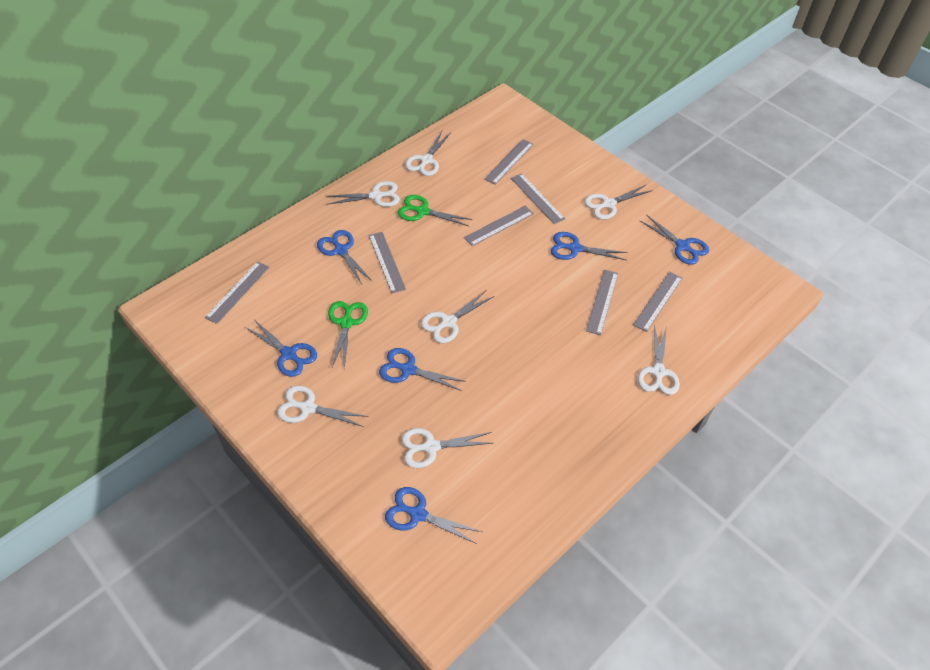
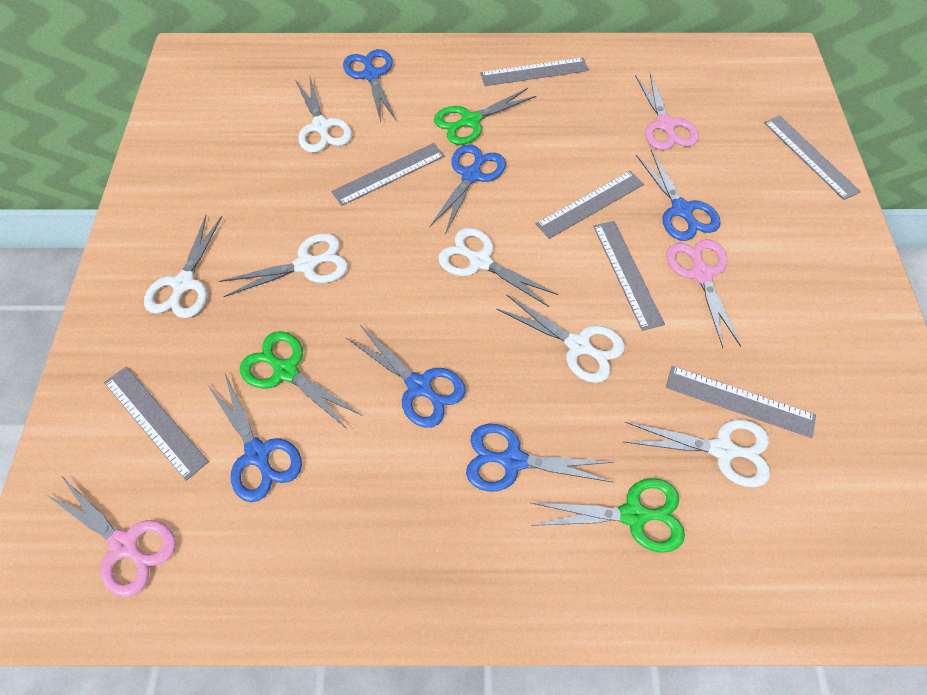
green scissors: 2 -> 3
pink scissors: 0 -> 3
white scissors: 7 -> 6

